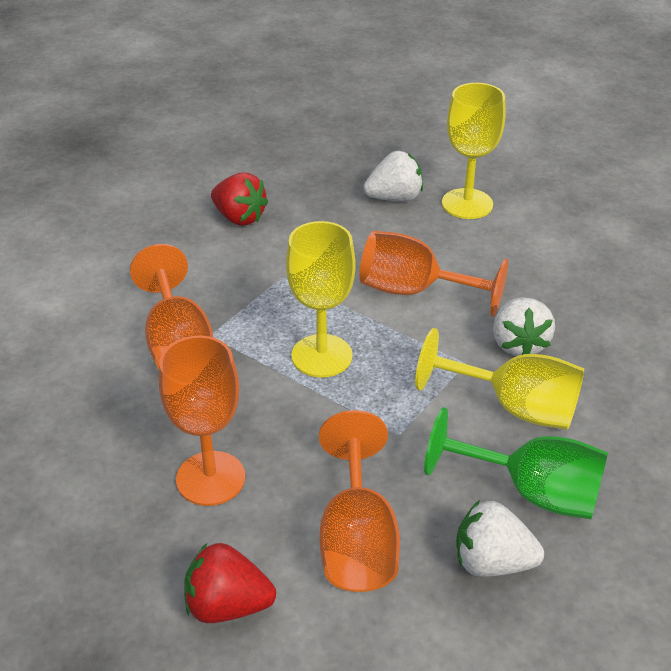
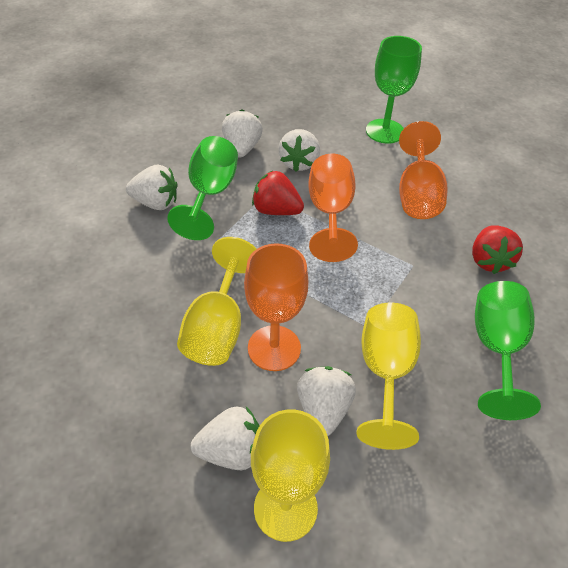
green goblet: 1 -> 3
orange goblet: 4 -> 3
white strawberry: 3 -> 5

